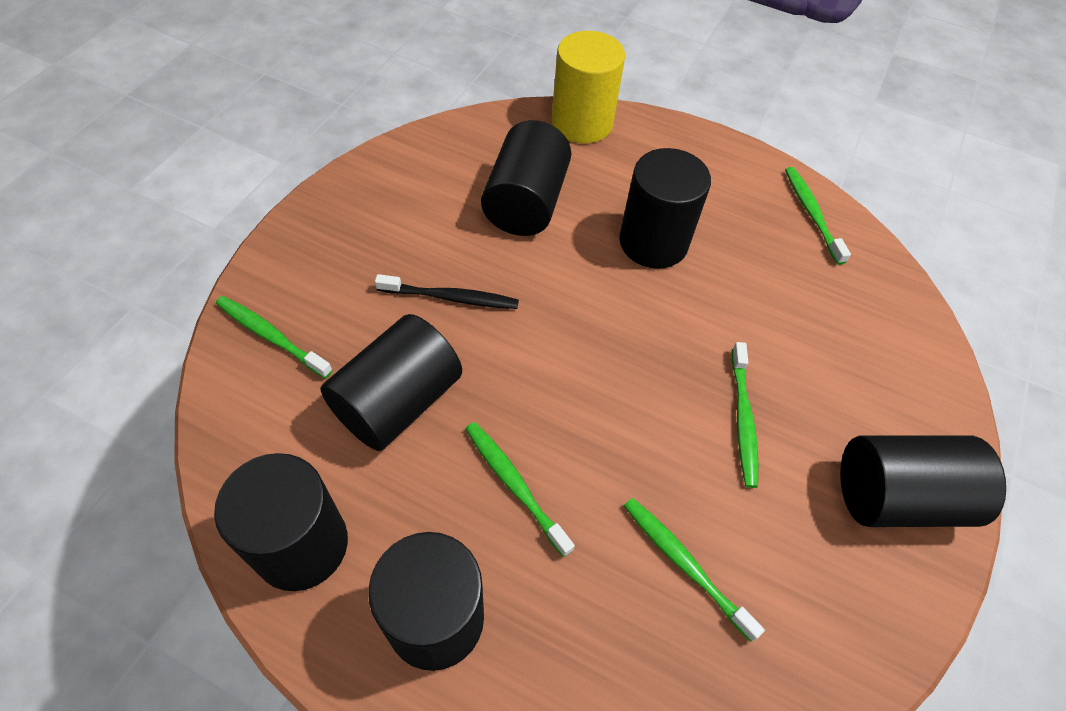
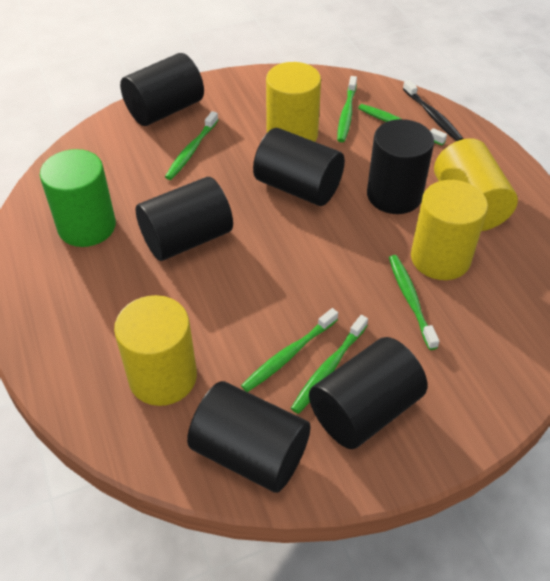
green cylinder: 0 -> 1
green toothbrush: 5 -> 6
yellow cylinder: 1 -> 4

